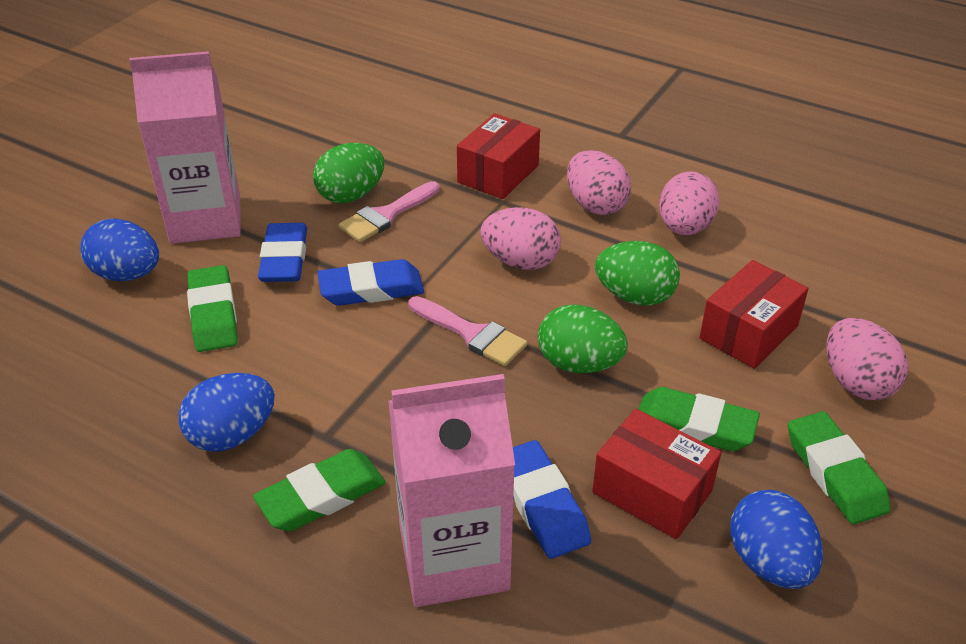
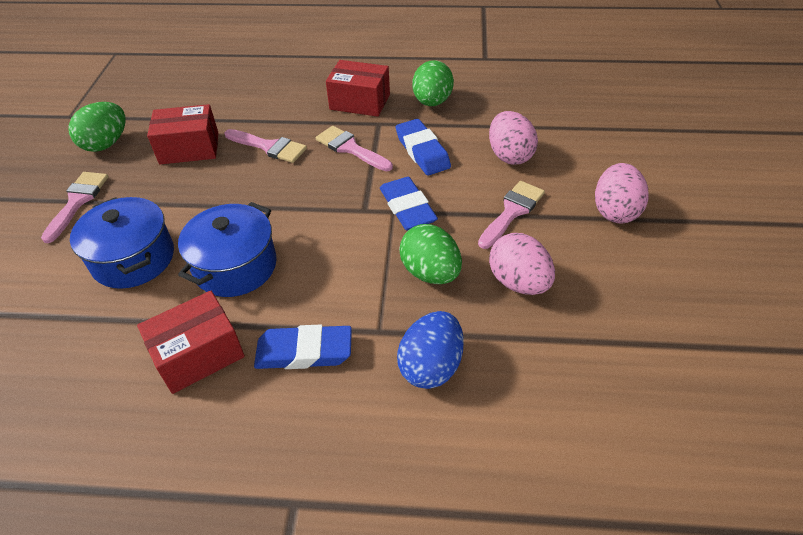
blue egg: 3 -> 1
blue pot: 0 -> 2
green eraser: 4 -> 0
pink brush: 2 -> 4
pink carton: 2 -> 0
pink egg: 4 -> 3

